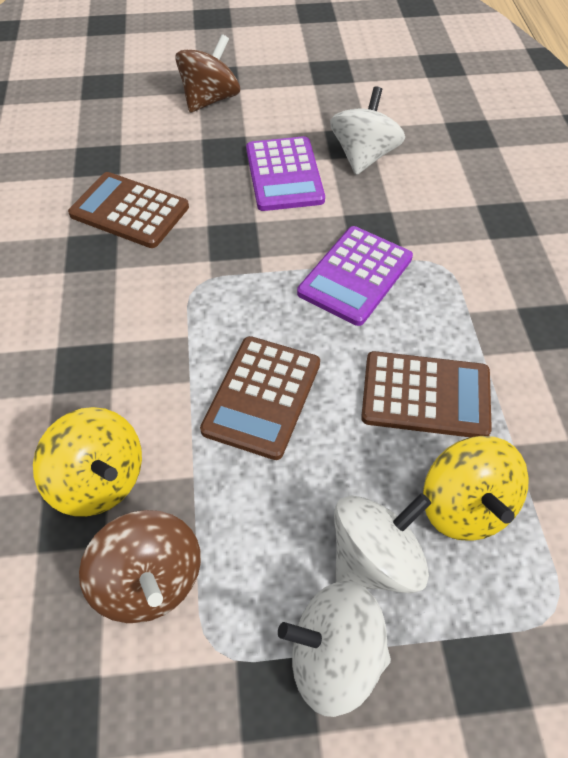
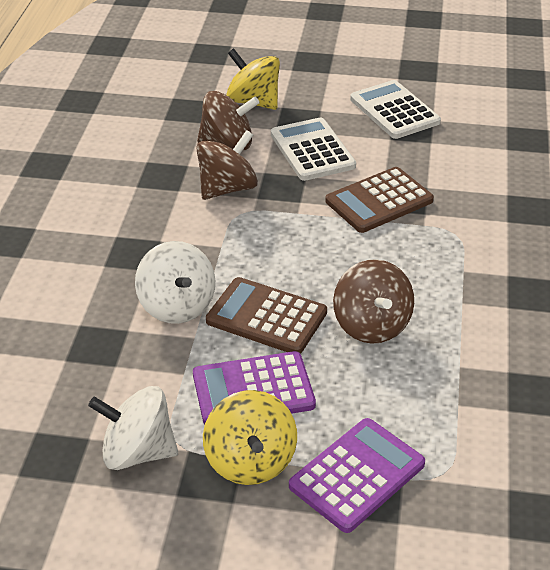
brown calculator: 3 -> 2
brown spinning top: 2 -> 3
white calculator: 0 -> 2
white spinning top: 3 -> 2

